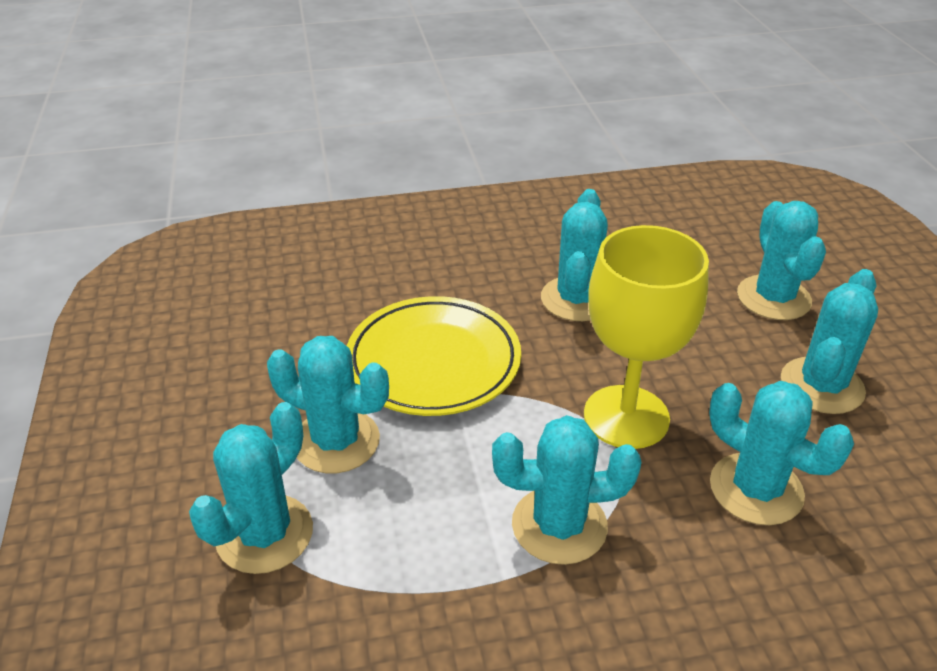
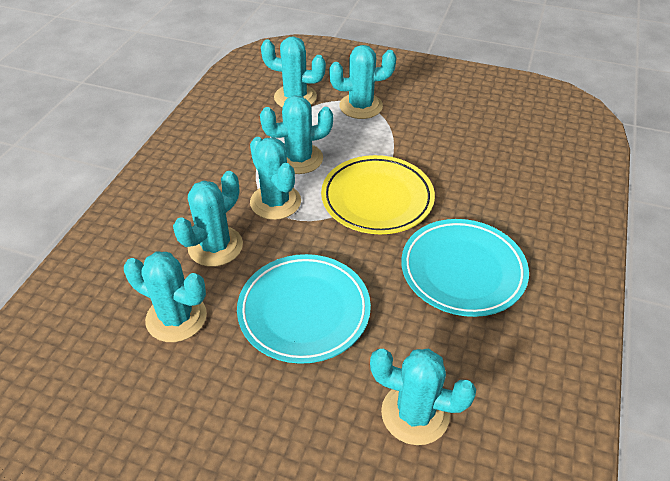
turquoise plate: 0 -> 2
yellow goblet: 1 -> 0

